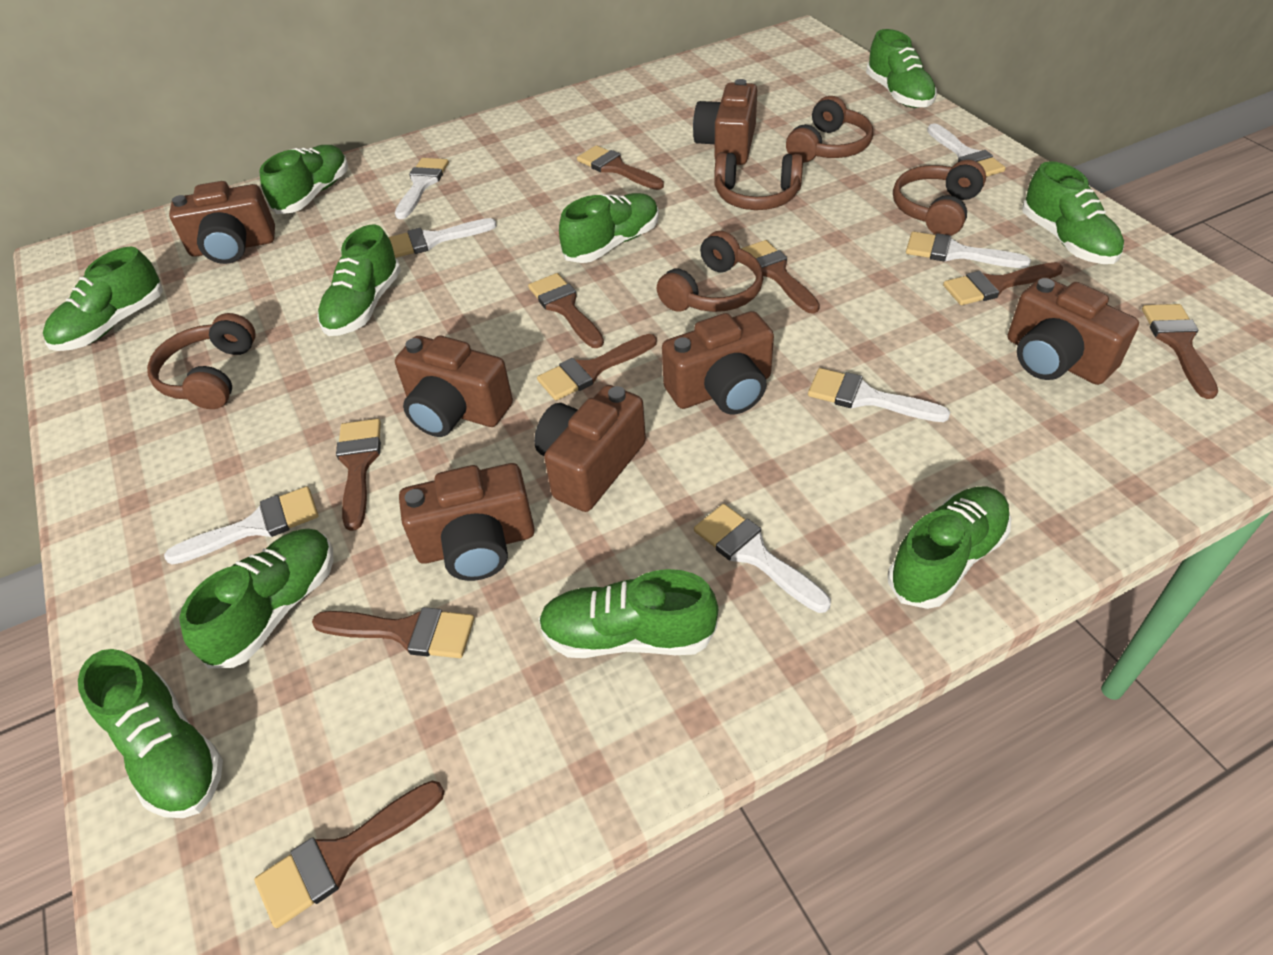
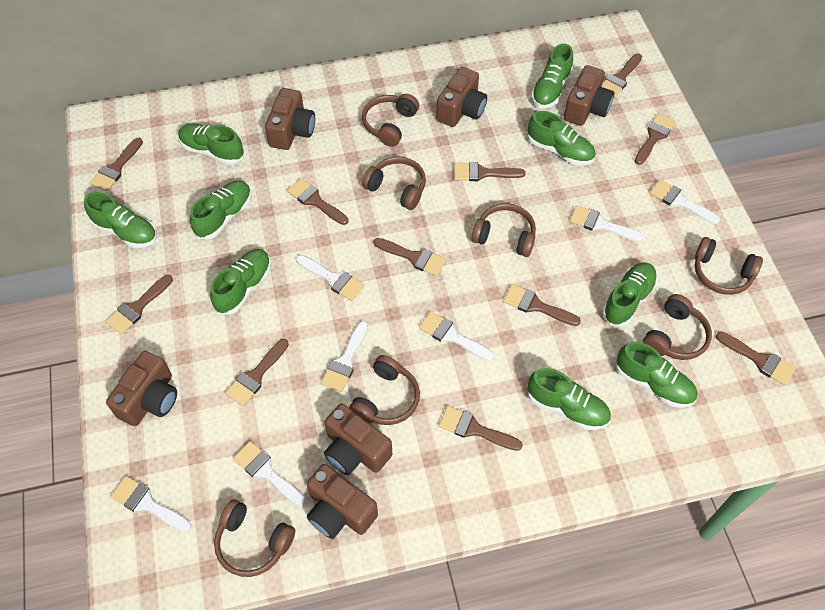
brown brush: 9 -> 11
brown camera: 7 -> 6
brown headphones: 5 -> 7
green shoe: 10 -> 9

